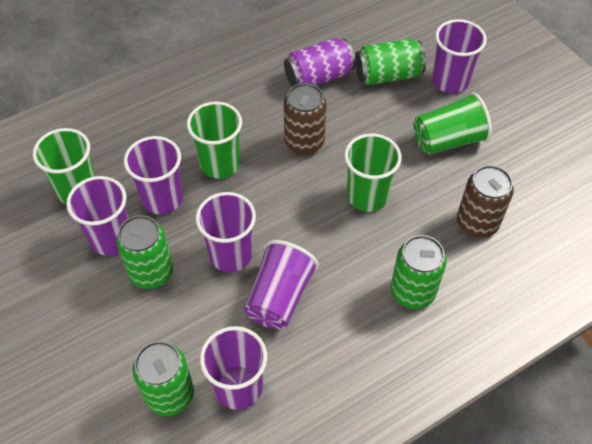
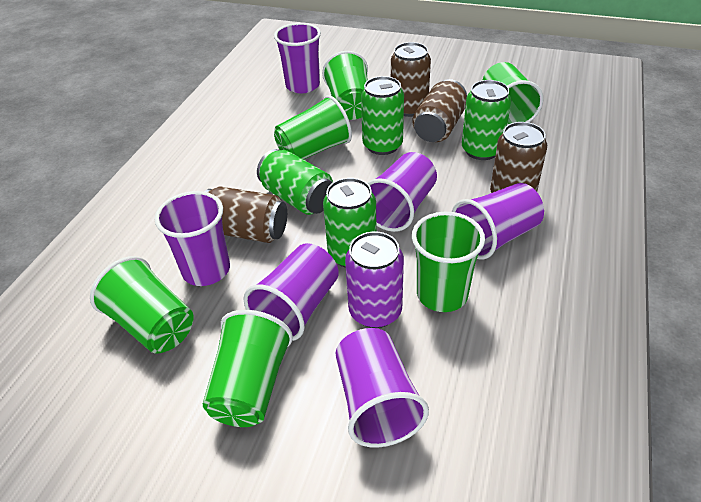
brown can: 2 -> 4
green cup: 4 -> 6

